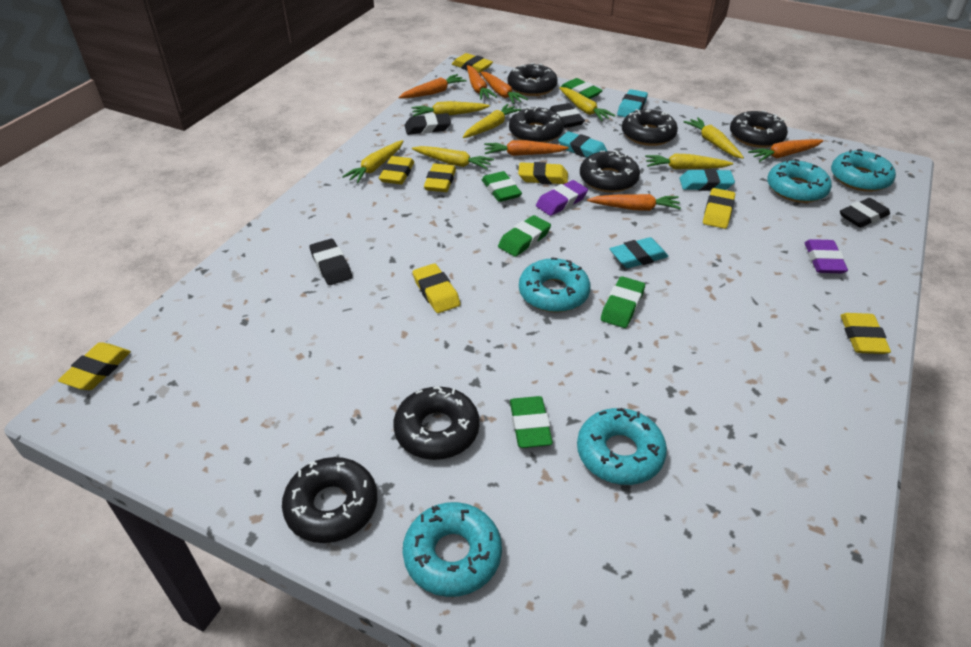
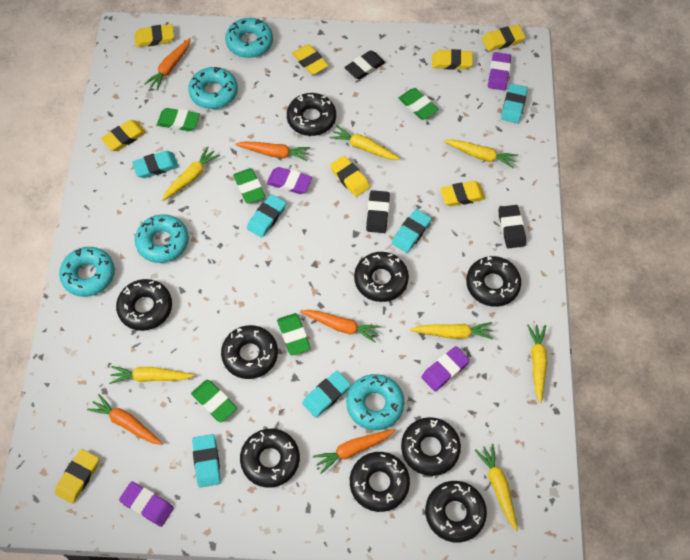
black donut: 7 -> 9
black eraser: 4 -> 3
orange carrot: 6 -> 5
purple eraser: 2 -> 4
turquoise eraser: 4 -> 6

